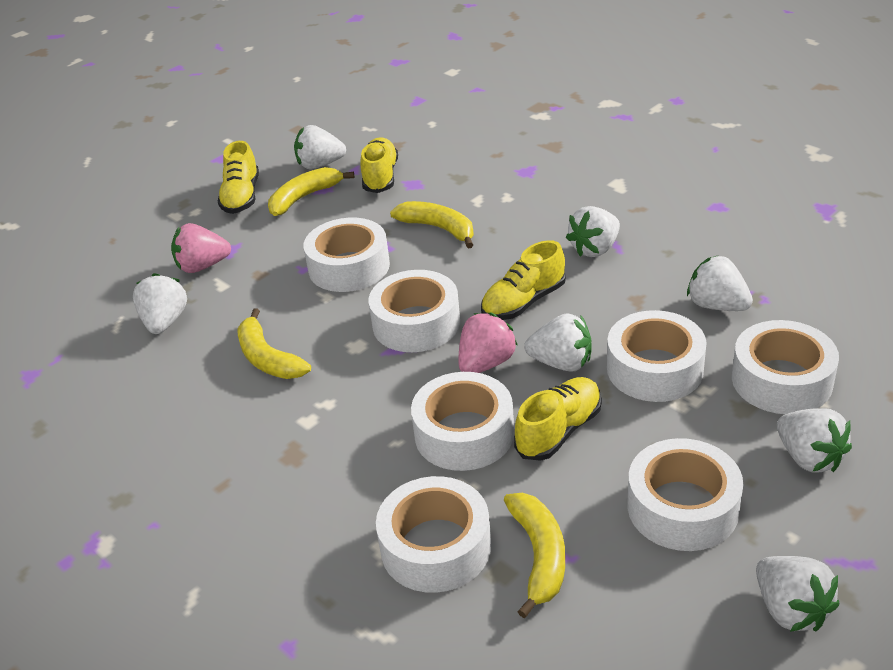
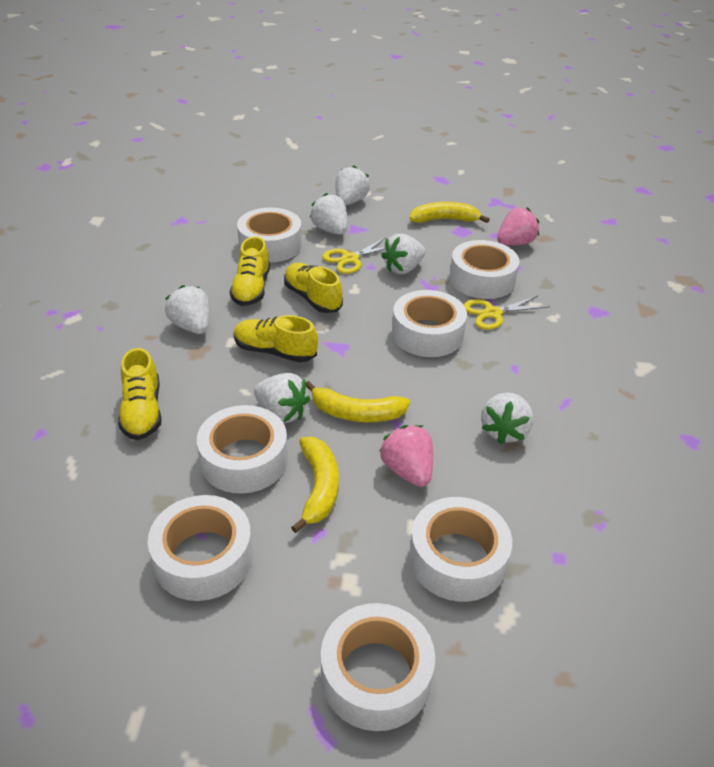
white strawberry: 7 -> 6
yellow banana: 4 -> 3
yellow scissors: 0 -> 2

